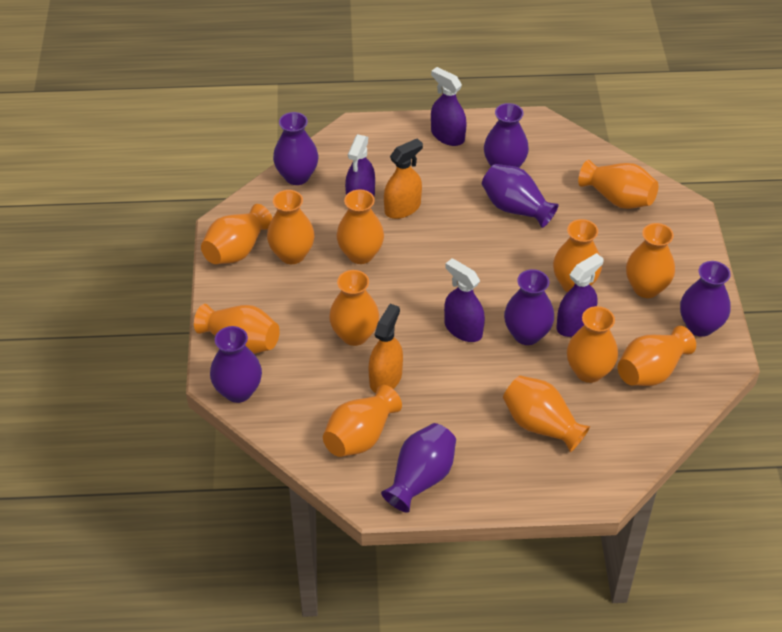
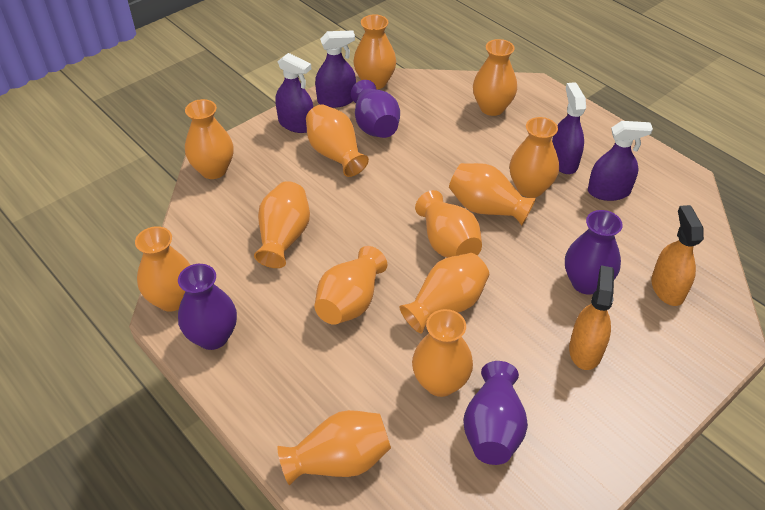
orange vase: 12 -> 13
purple vase: 7 -> 4

